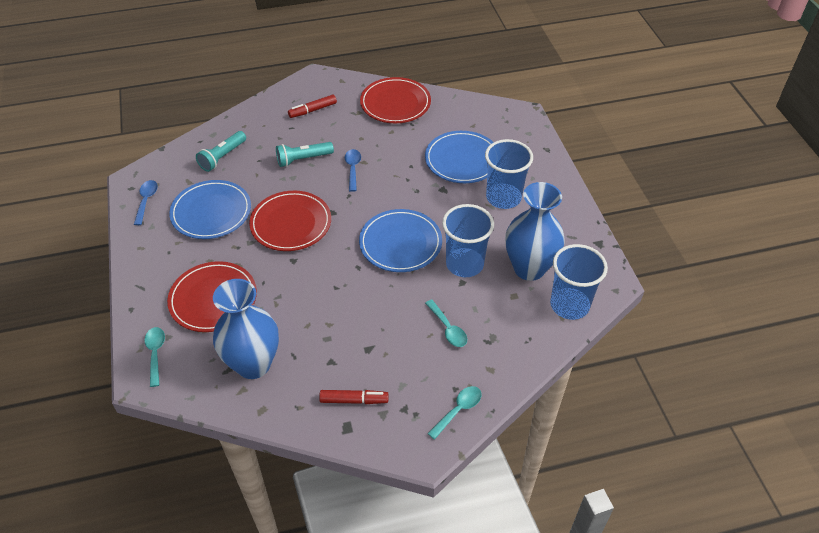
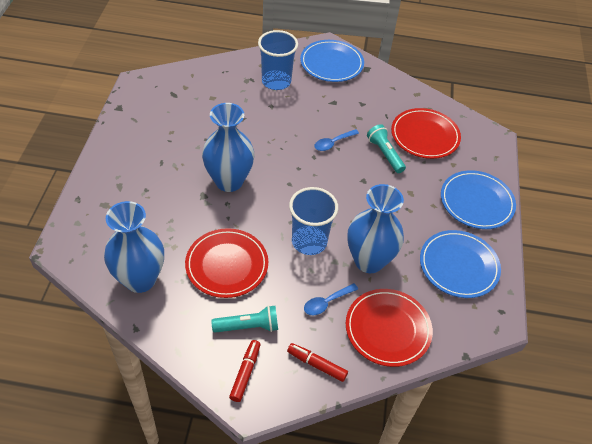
blue cup: 3 -> 2
blue vase: 2 -> 3
turquoise spoon: 3 -> 0

